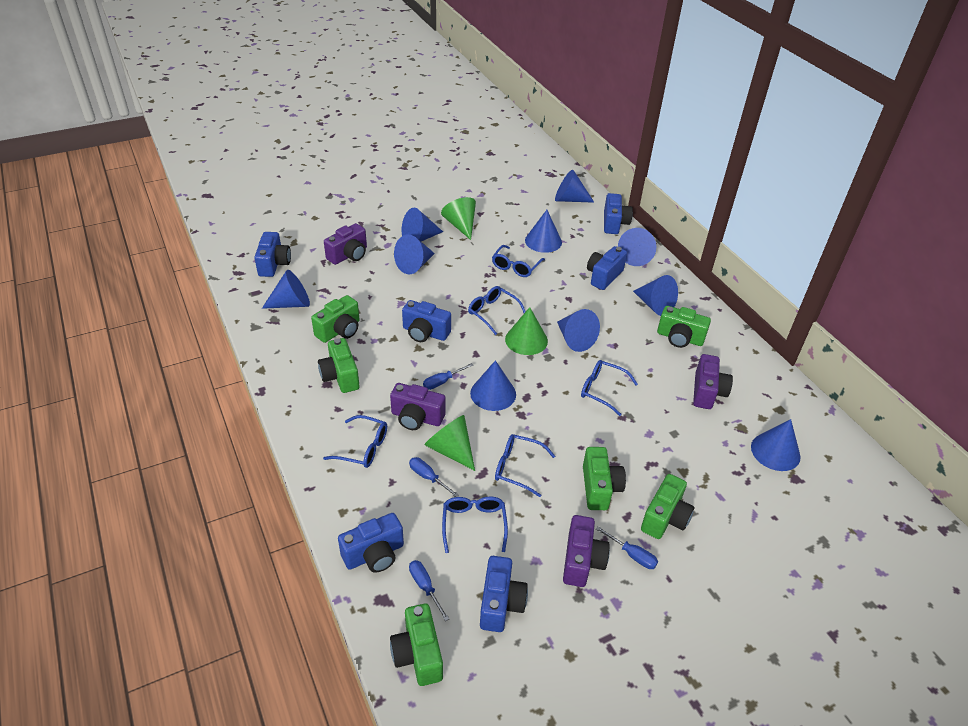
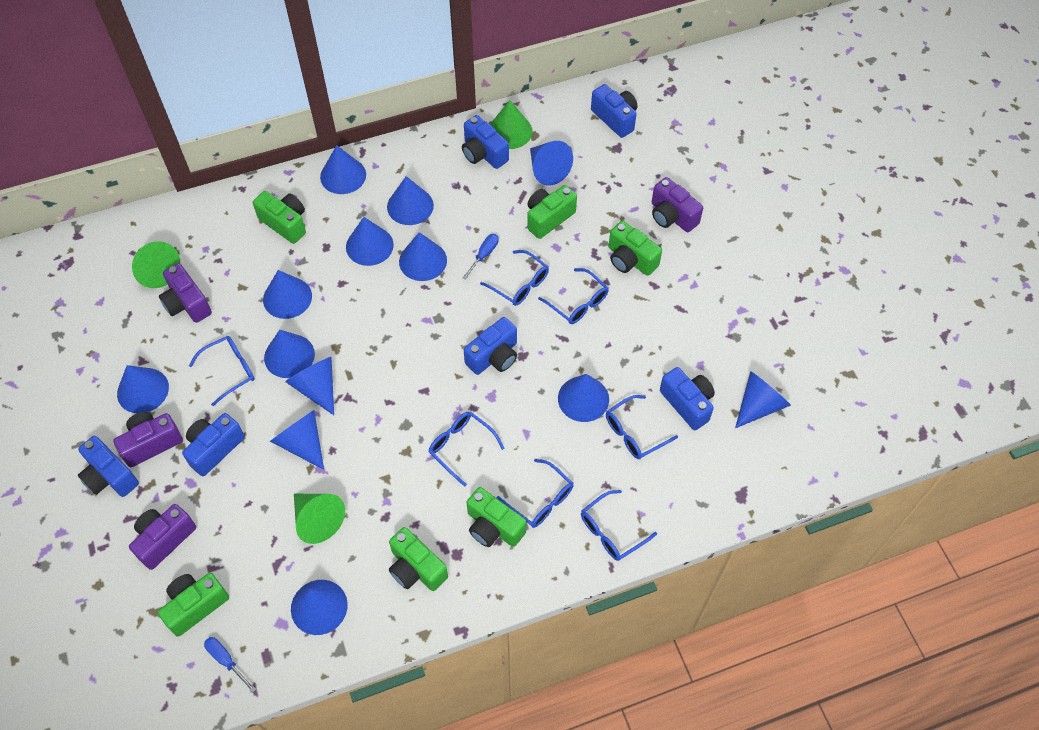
blue cone: 10 -> 13
blue glasses: 6 -> 7
blue screwdriver: 4 -> 2

